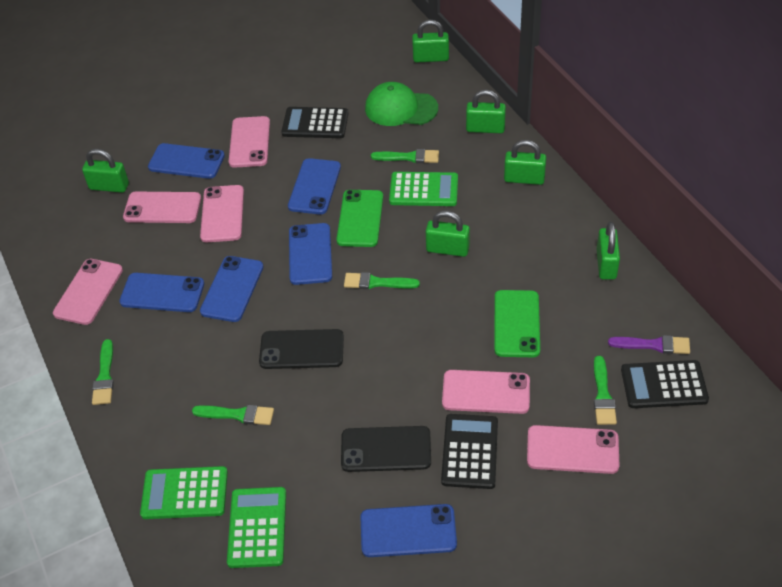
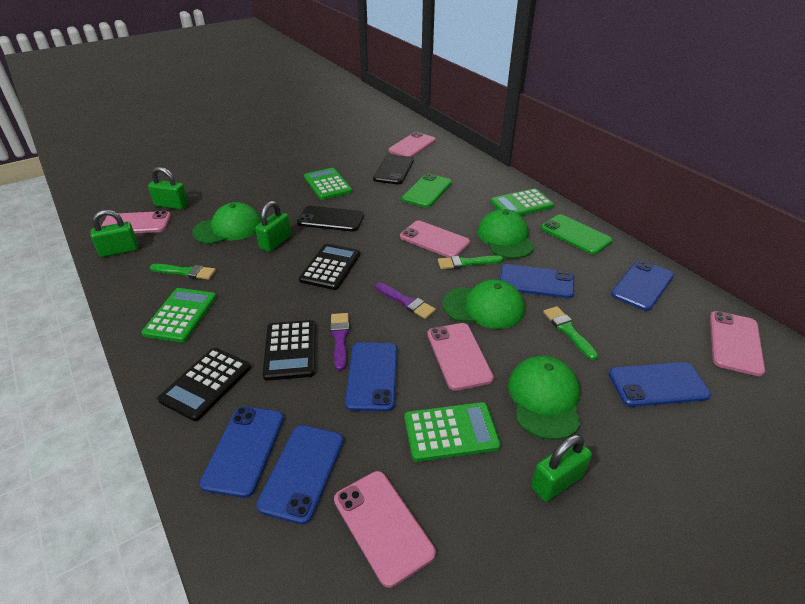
green brush: 5 -> 3
green calculator: 3 -> 4
green cap: 1 -> 4
green padlock: 6 -> 4
purple brush: 1 -> 2

